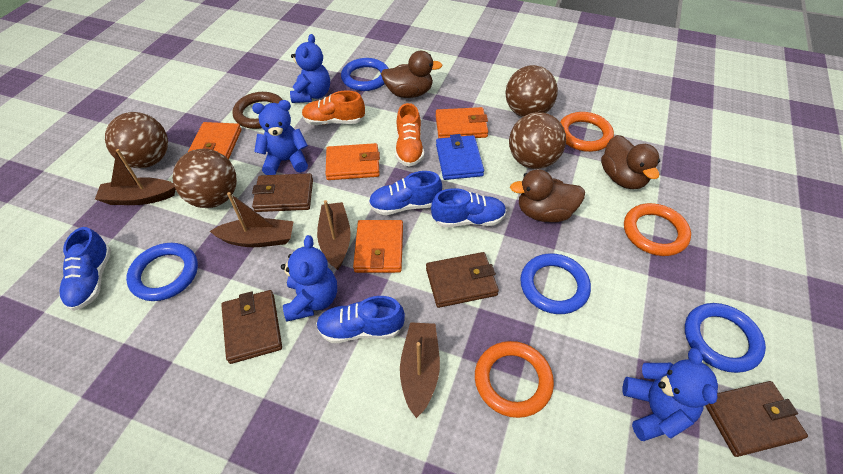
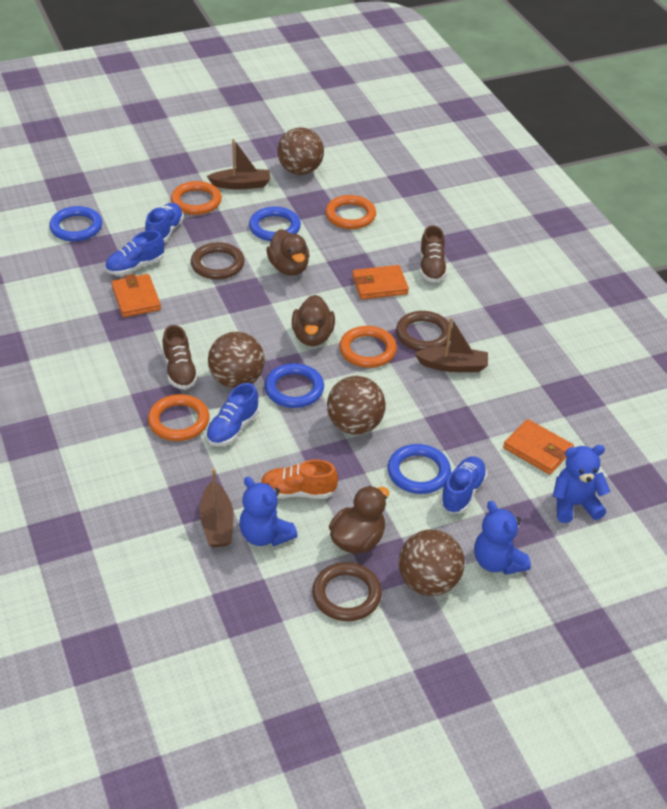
blue teddy bear: 4 -> 3
blue wallet: 1 -> 0
brown boat: 4 -> 3
brown ring: 1 -> 3
brown shoe: 0 -> 2
brown wallet: 4 -> 0
orange ring: 3 -> 4
orange shoe: 2 -> 1
orange wallet: 4 -> 3

